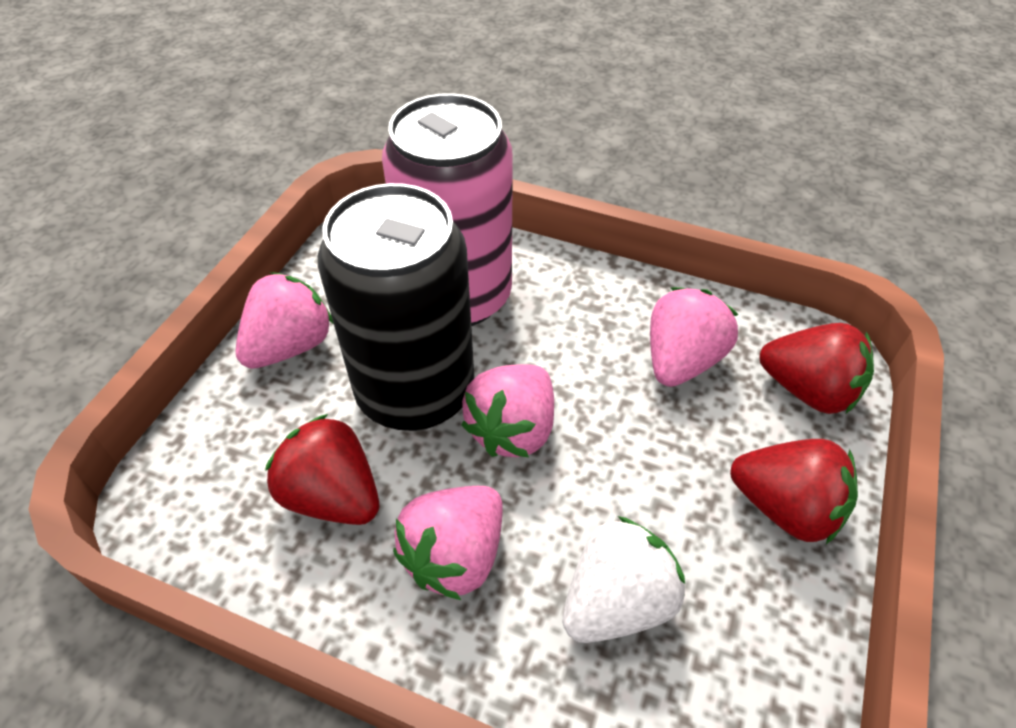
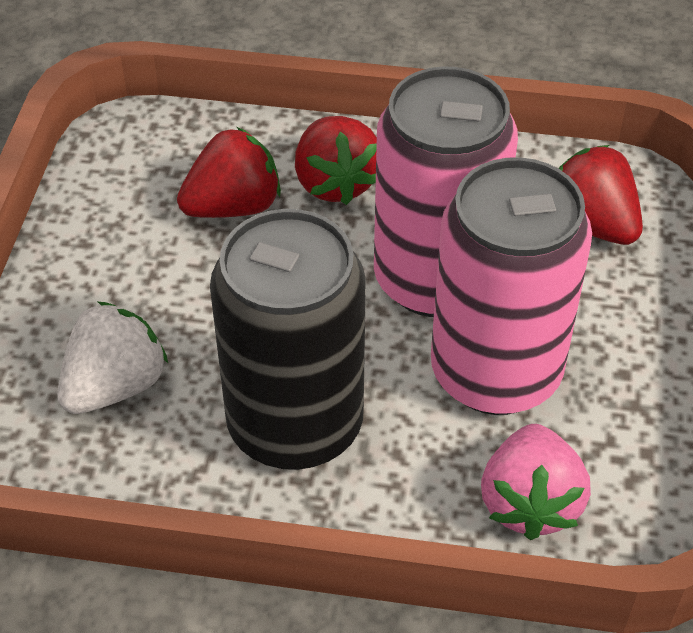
pink can: 1 -> 2
pink strawberry: 4 -> 1

